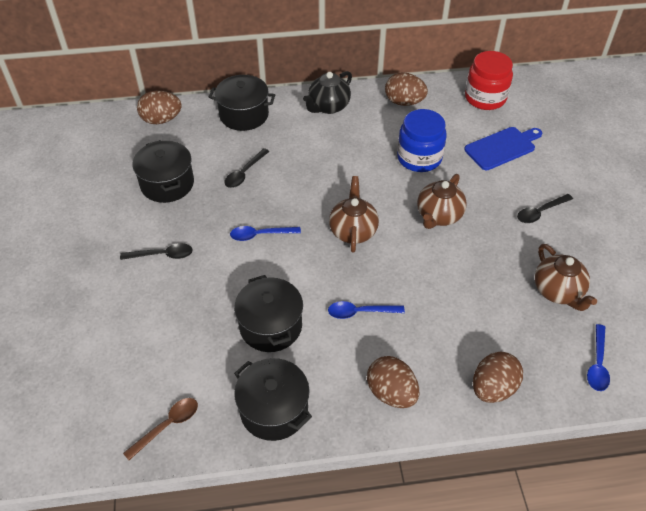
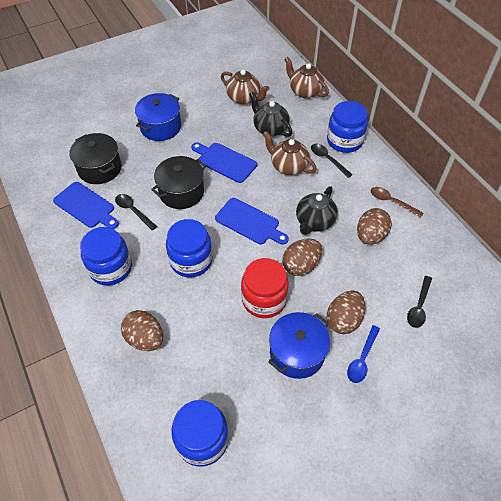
black pot: 4 -> 2
black teapot: 1 -> 2
blue cutting board: 1 -> 3
blue jar: 1 -> 4
blue pot: 0 -> 2
blue spoon: 3 -> 1

